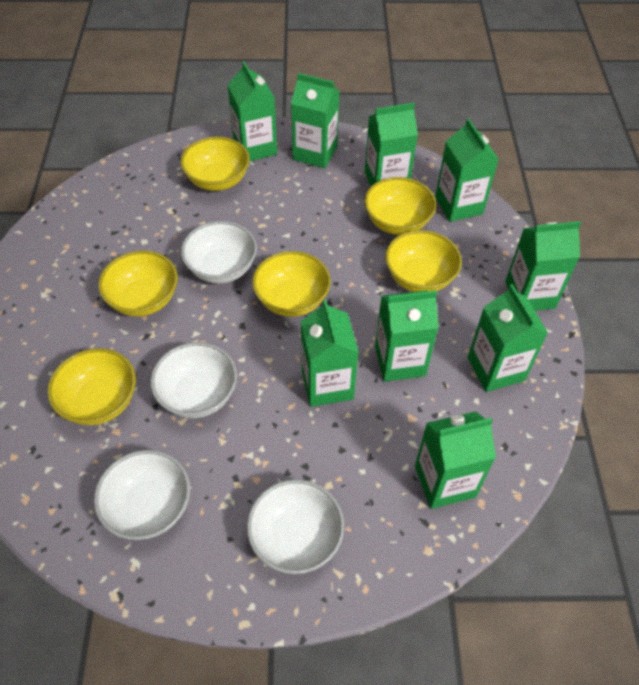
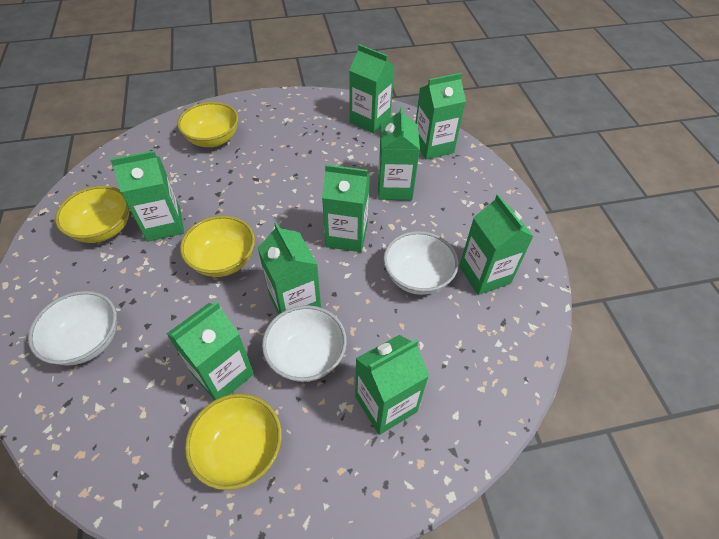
white bowl: 4 -> 3
yellow bowl: 6 -> 4

